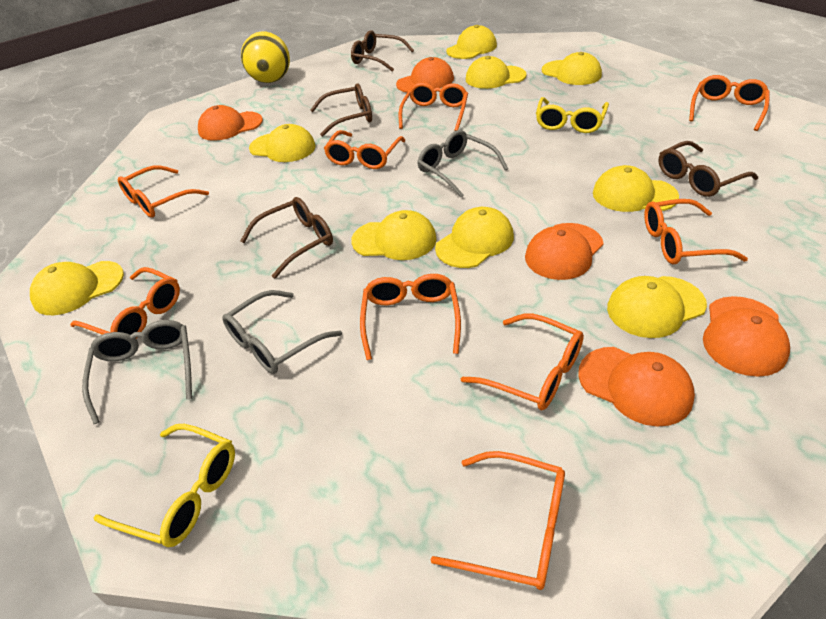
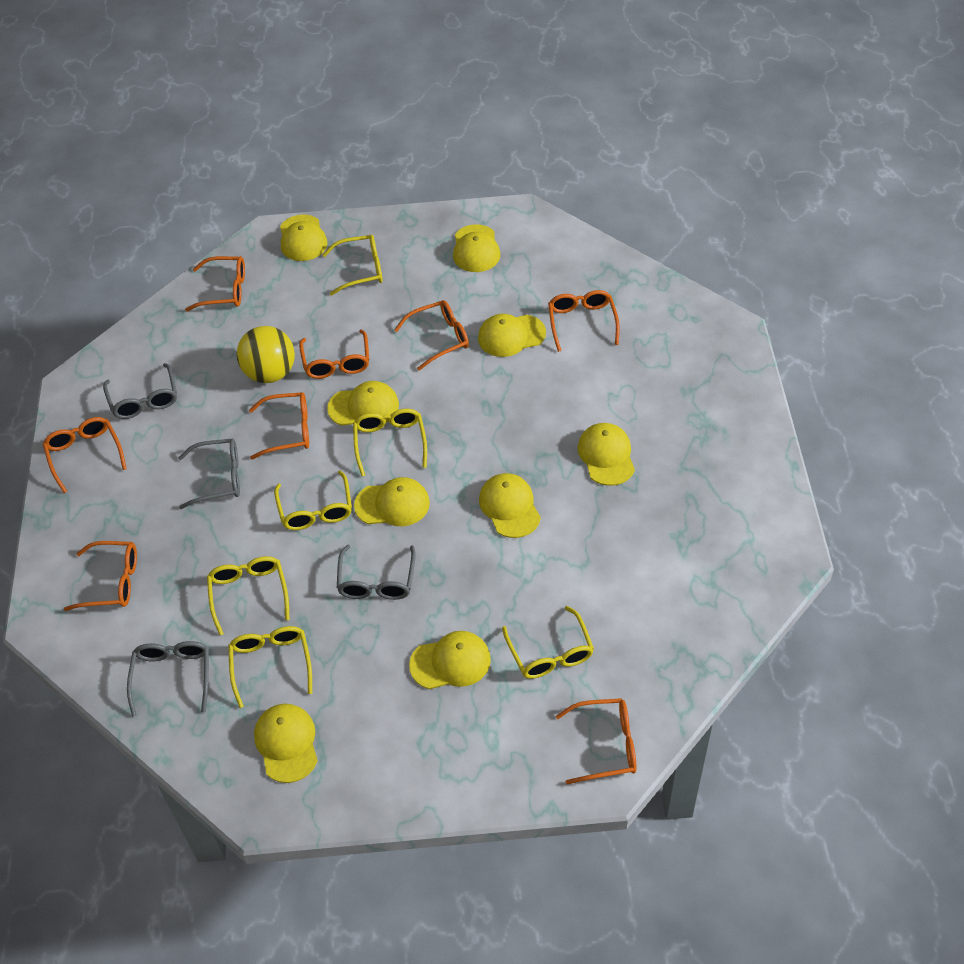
brown glasses: 4 -> 0
grey glasses: 3 -> 4
orange cap: 5 -> 0
orange glasses: 9 -> 8
yellow glasses: 2 -> 6

